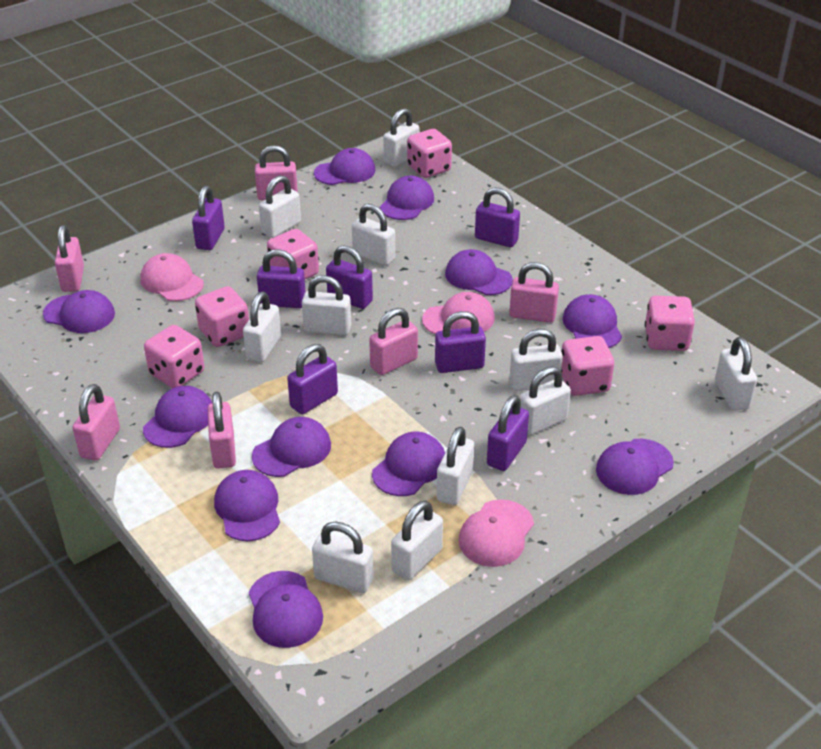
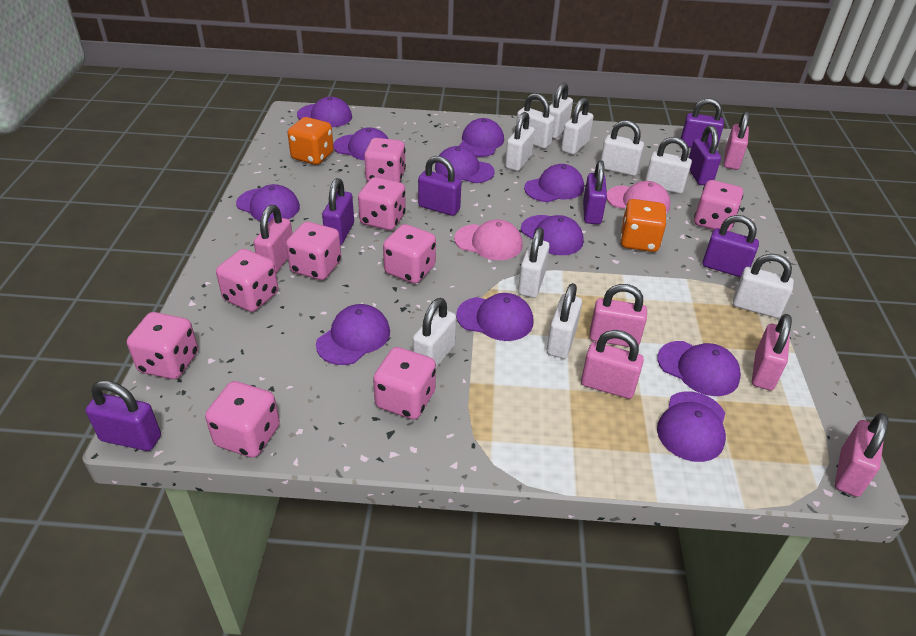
orange dice: 0 -> 2
pink cap: 3 -> 2
pink dice: 6 -> 9
white padlock: 11 -> 10

